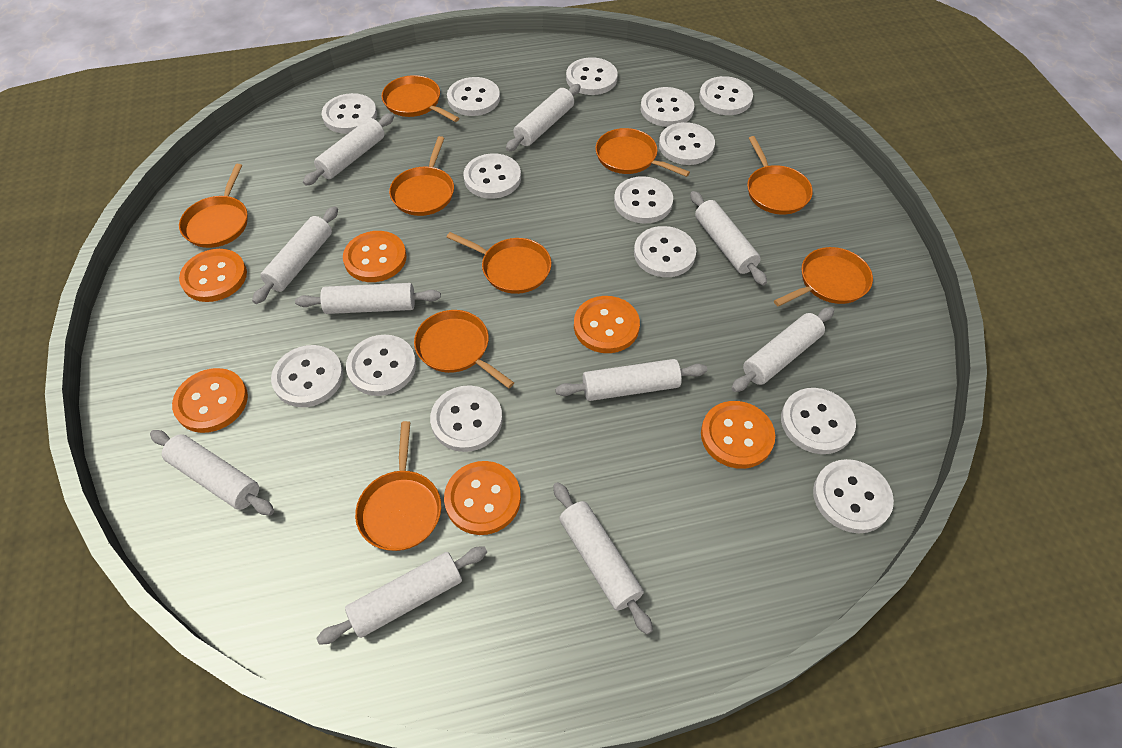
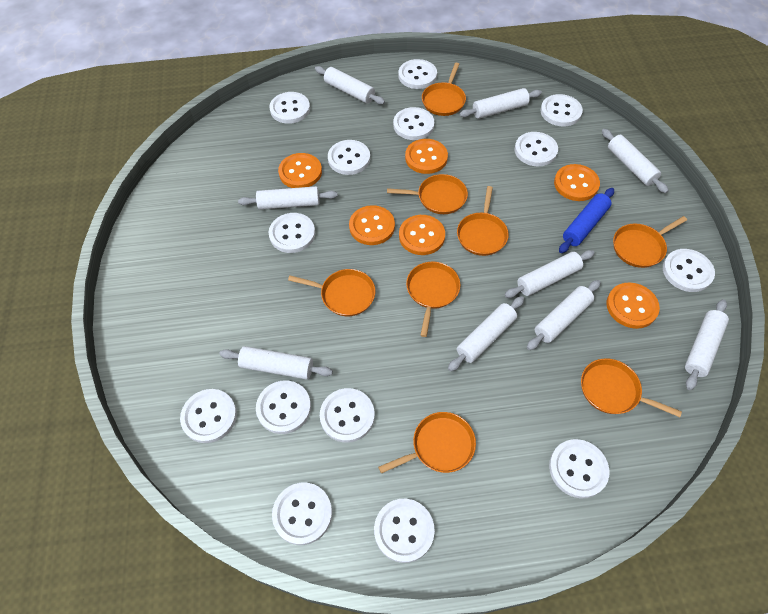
blue rolling pin: 0 -> 1
orange pan: 9 -> 8
white rolling pin: 10 -> 9

